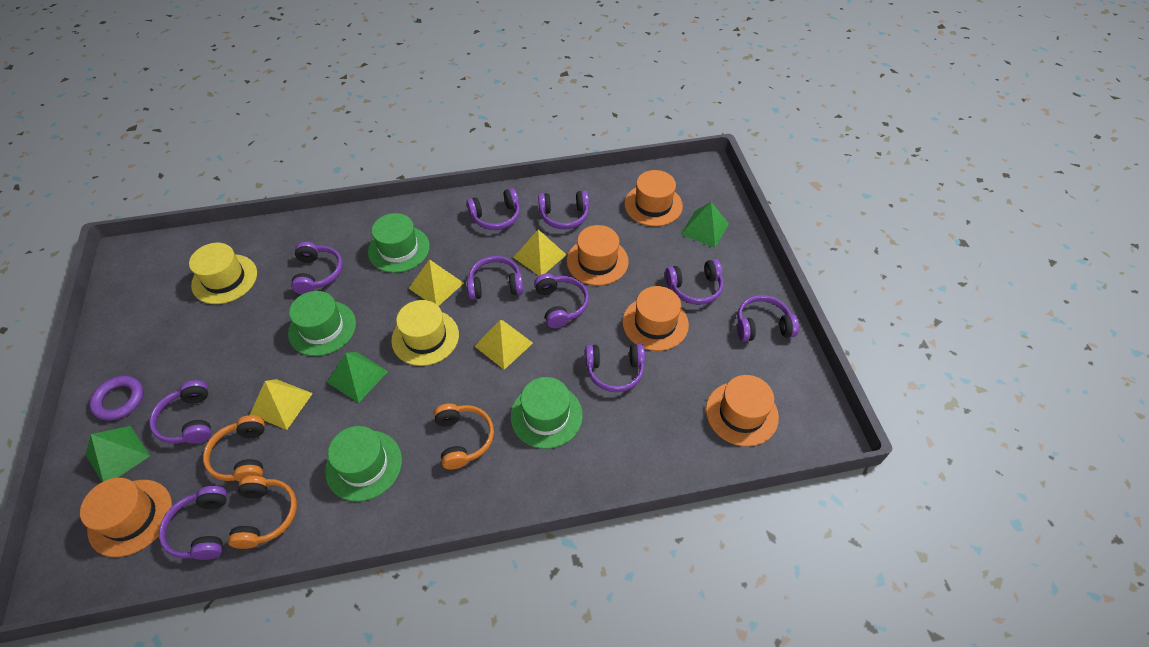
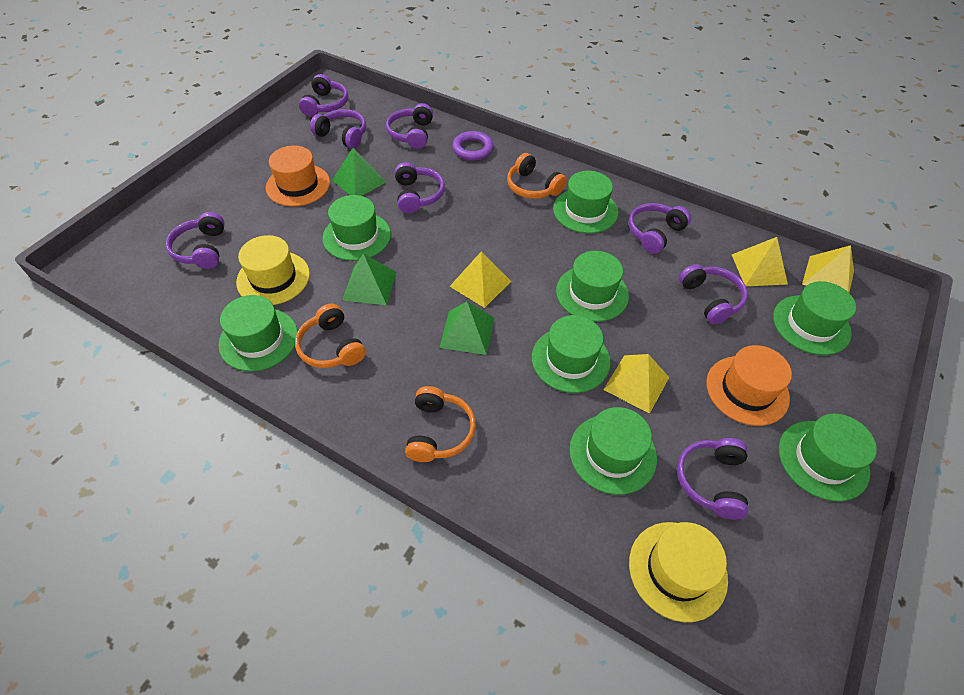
green hat: 4 -> 8
orange hat: 5 -> 2
purple headphones: 10 -> 8

